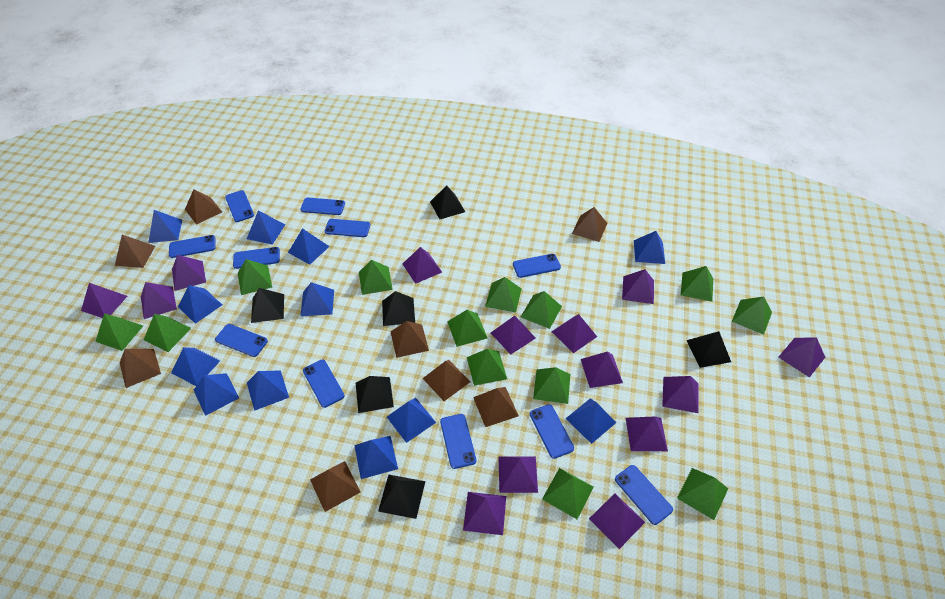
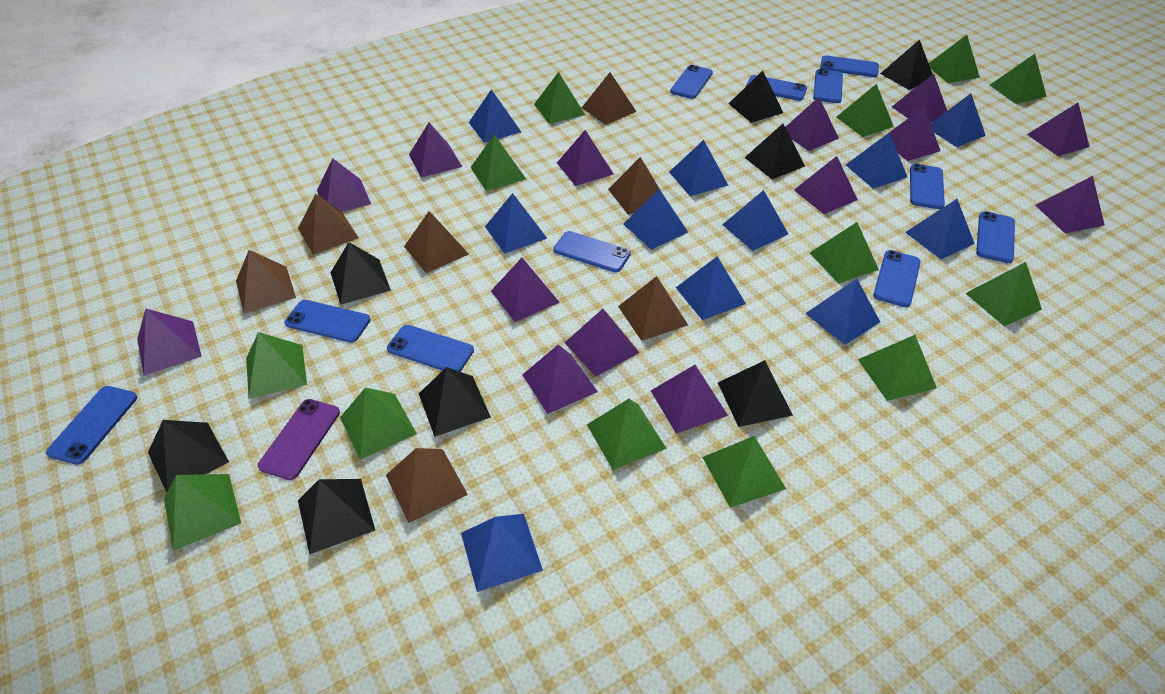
black pyramid: 6 -> 8
blue pyramid: 12 -> 11
brown pyramid: 8 -> 7
purple phone: 0 -> 1

